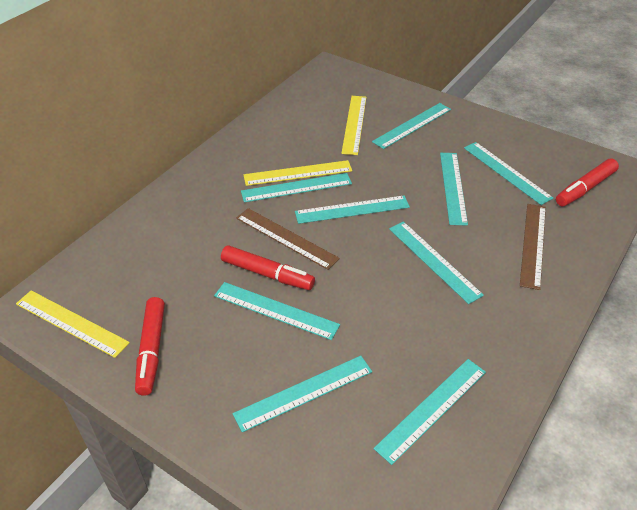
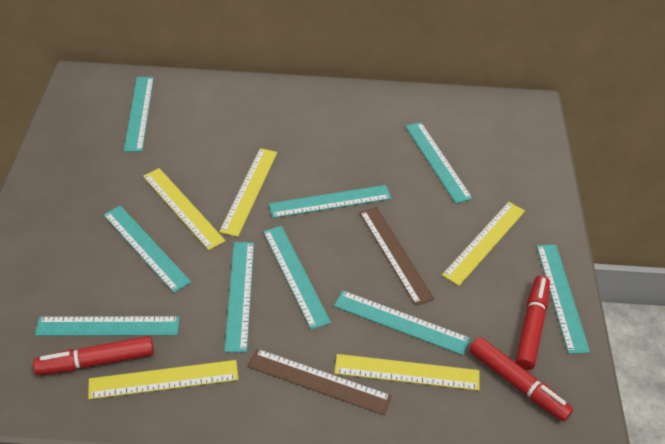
yellow ruler: 3 -> 5

